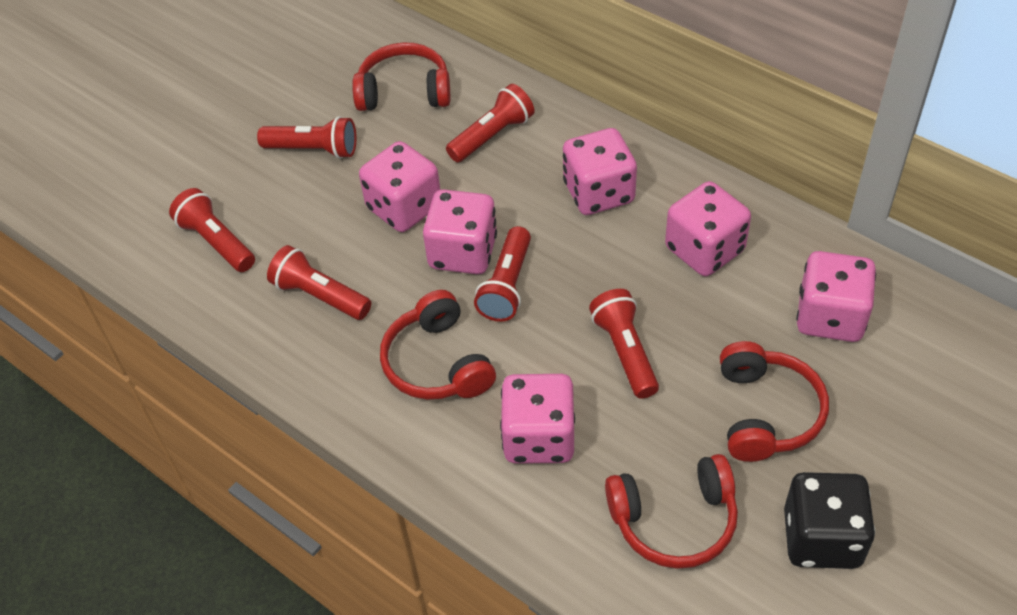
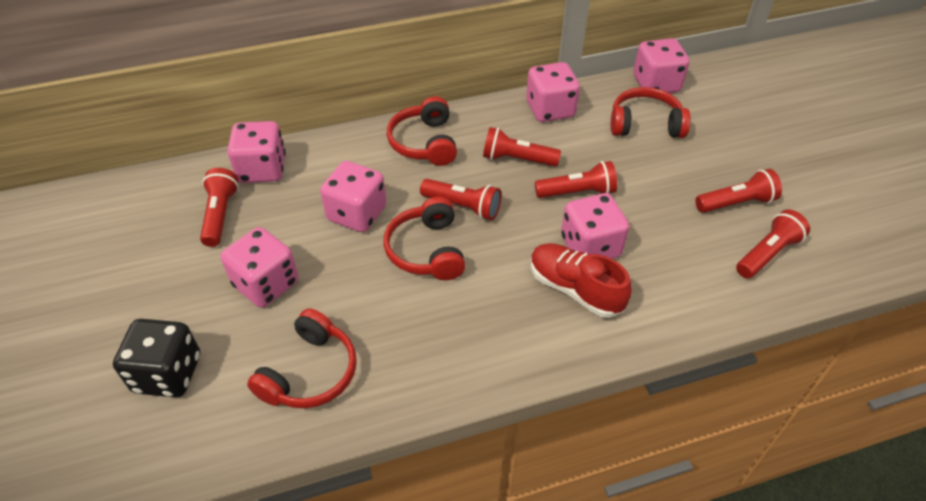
red shoe: 0 -> 1

